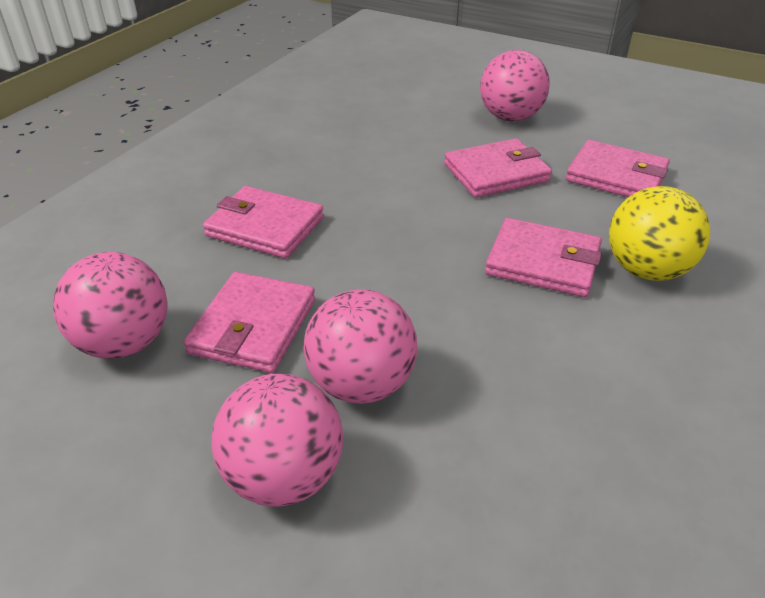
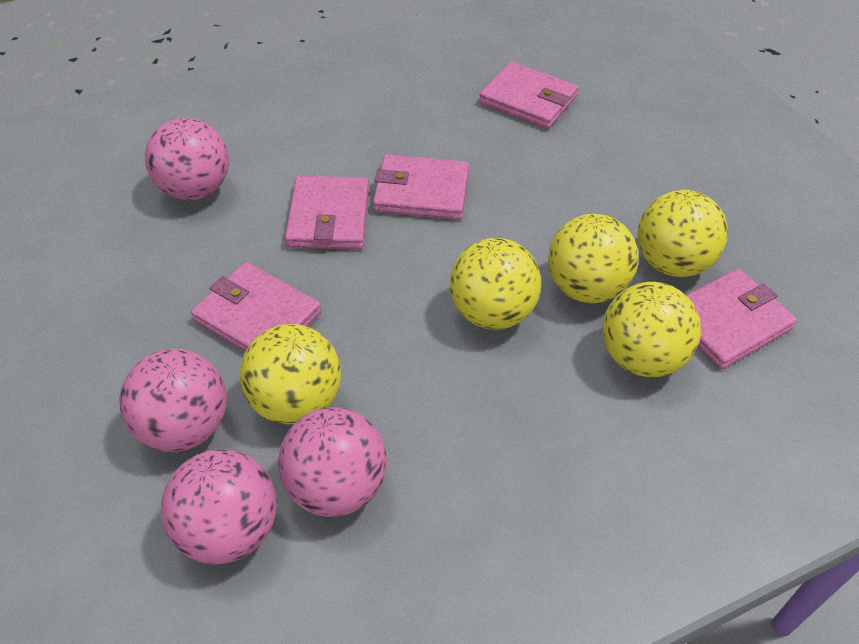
yellow ball: 1 -> 5

